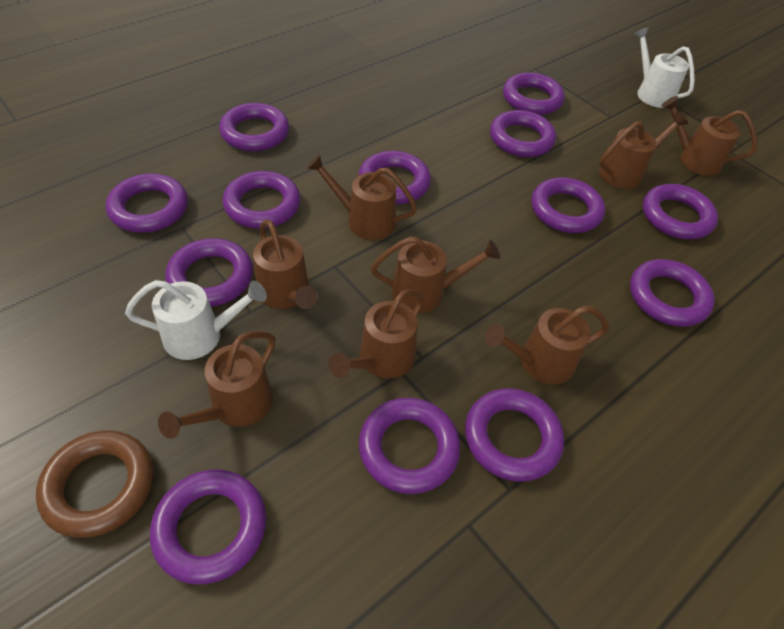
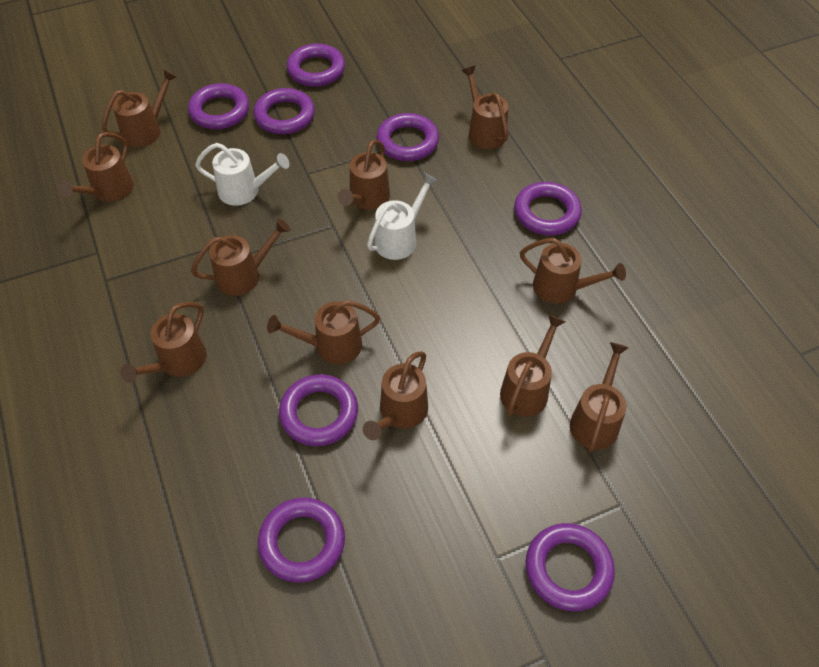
brown ring: 1 -> 0
brown watering can: 8 -> 11
purple ring: 13 -> 8

